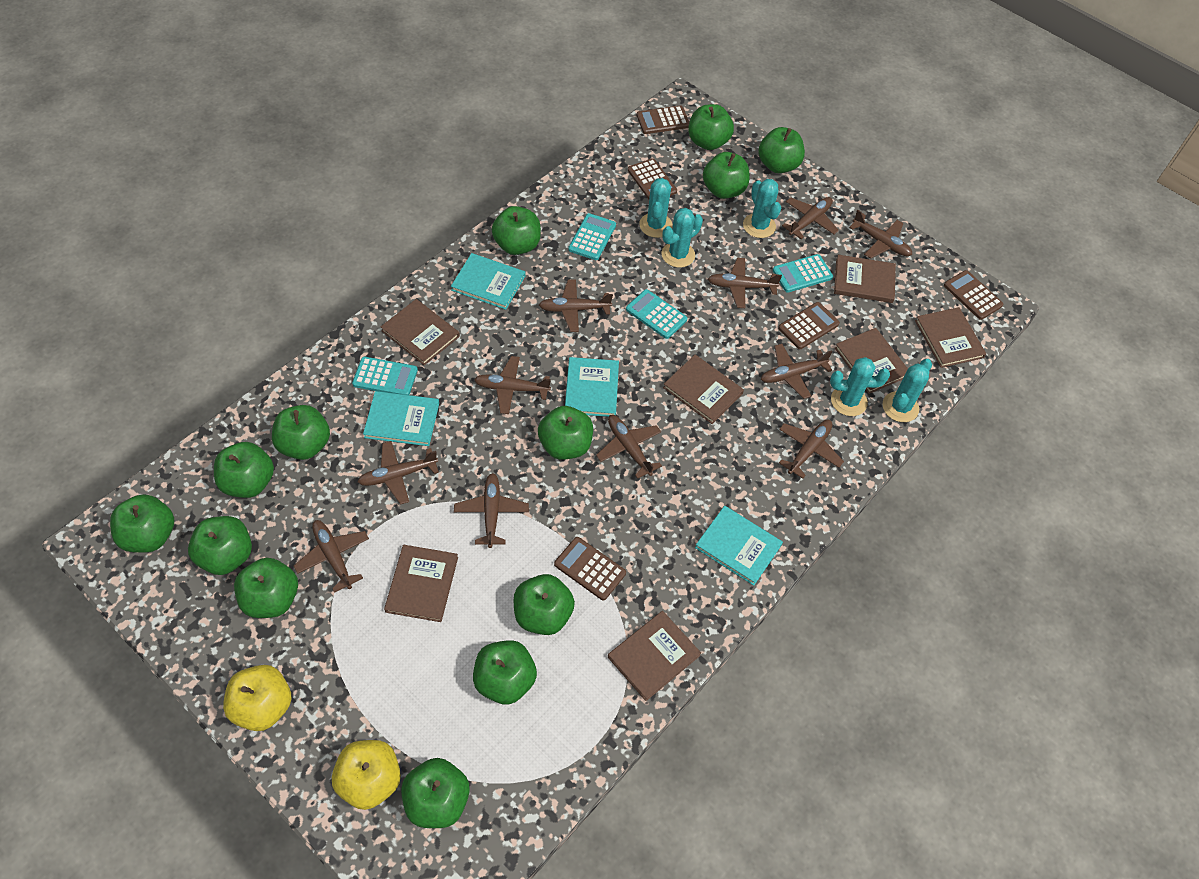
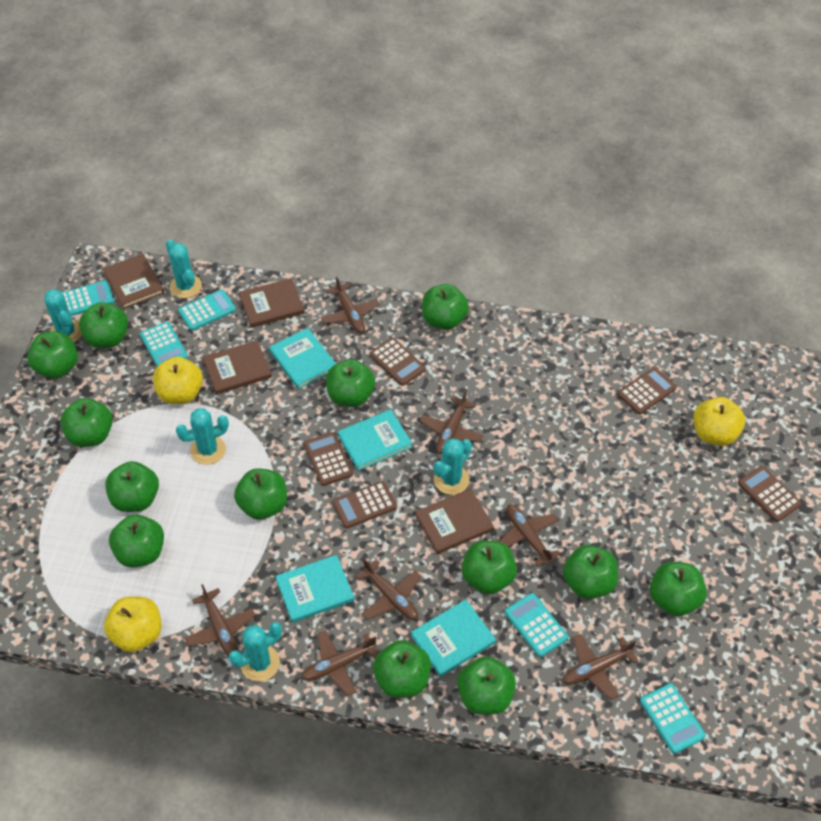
brown book: 7 -> 4
brown plane: 11 -> 7
turquoise calculator: 4 -> 5
yellow apple: 2 -> 3

